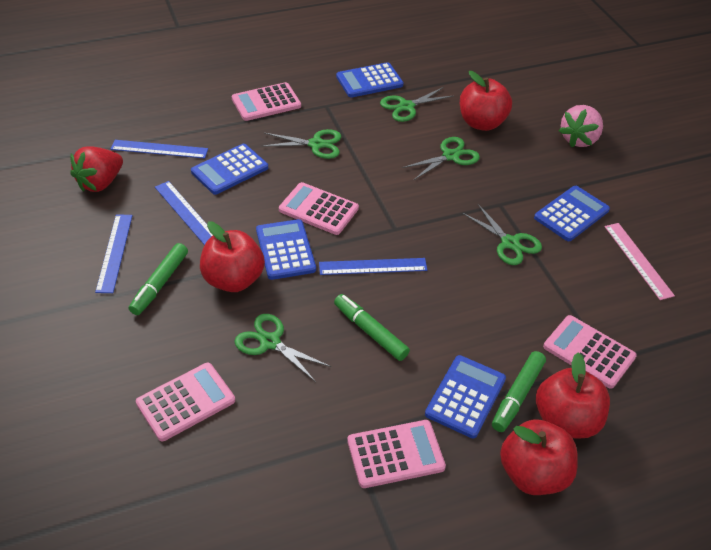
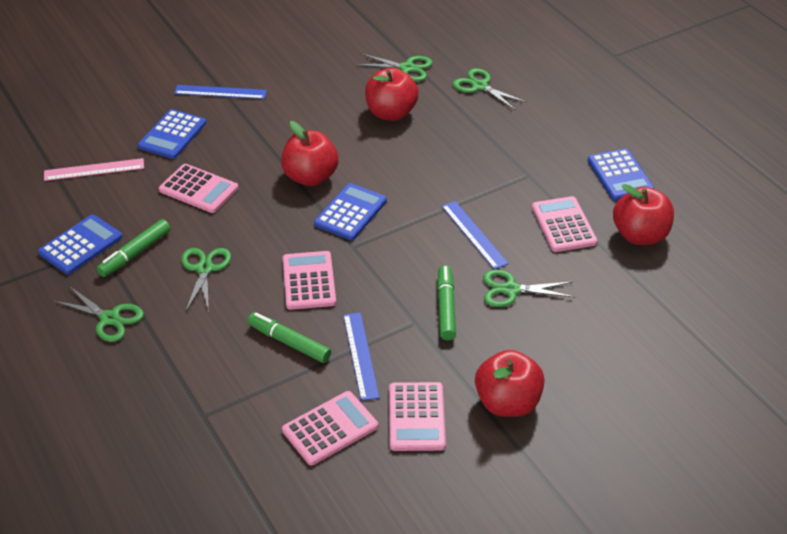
blue calculator: 5 -> 4
blue ruler: 4 -> 3
pink strawberry: 1 -> 0
red strawberry: 1 -> 0

